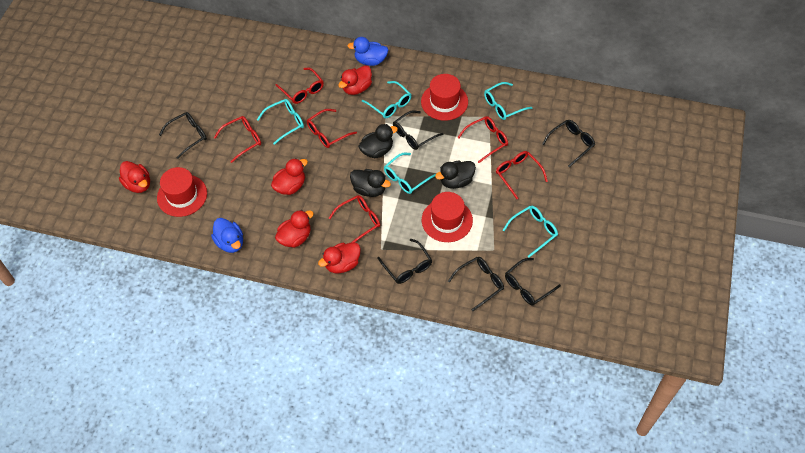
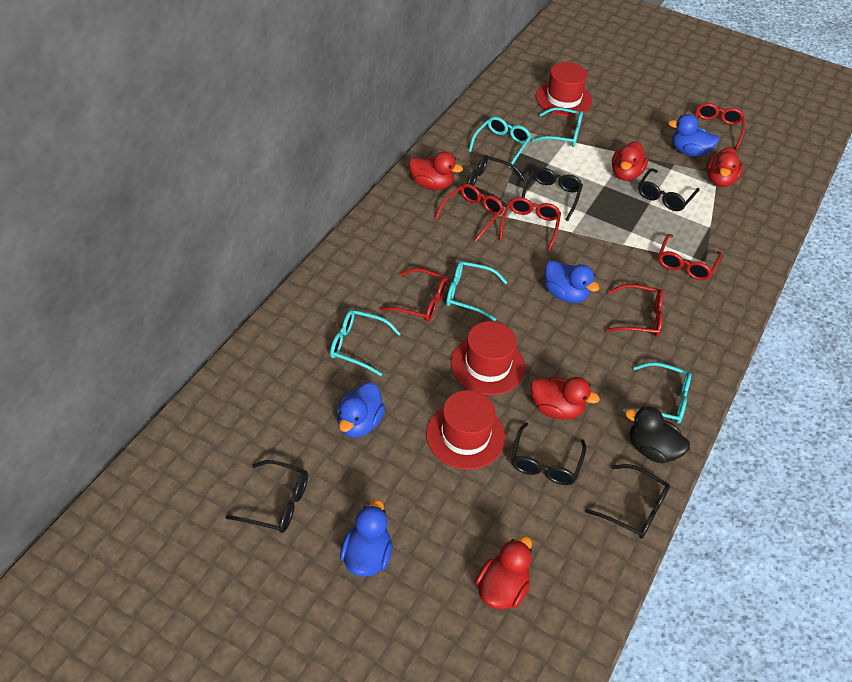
black duck: 3 -> 1
blue duck: 2 -> 4

